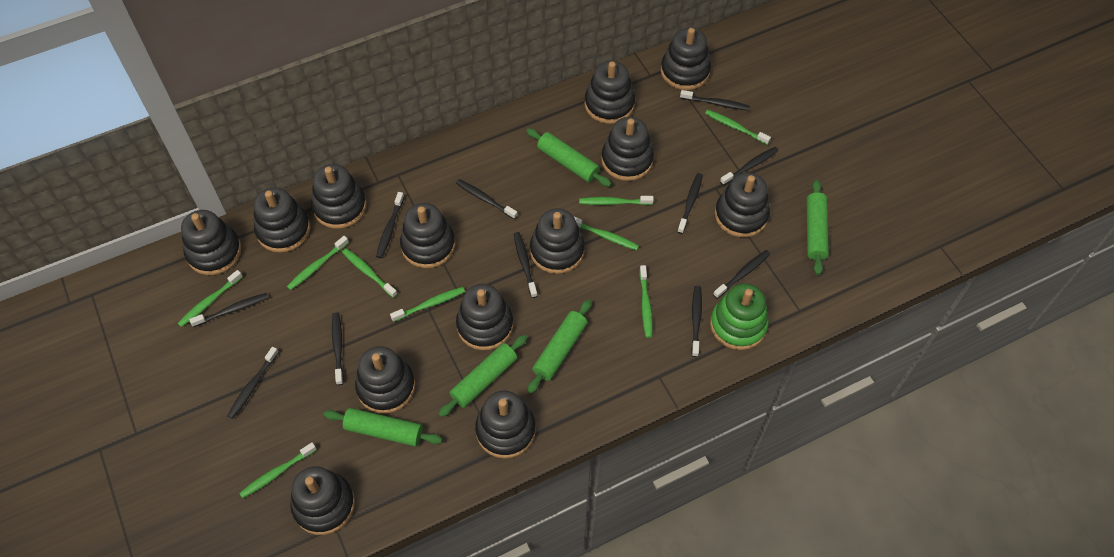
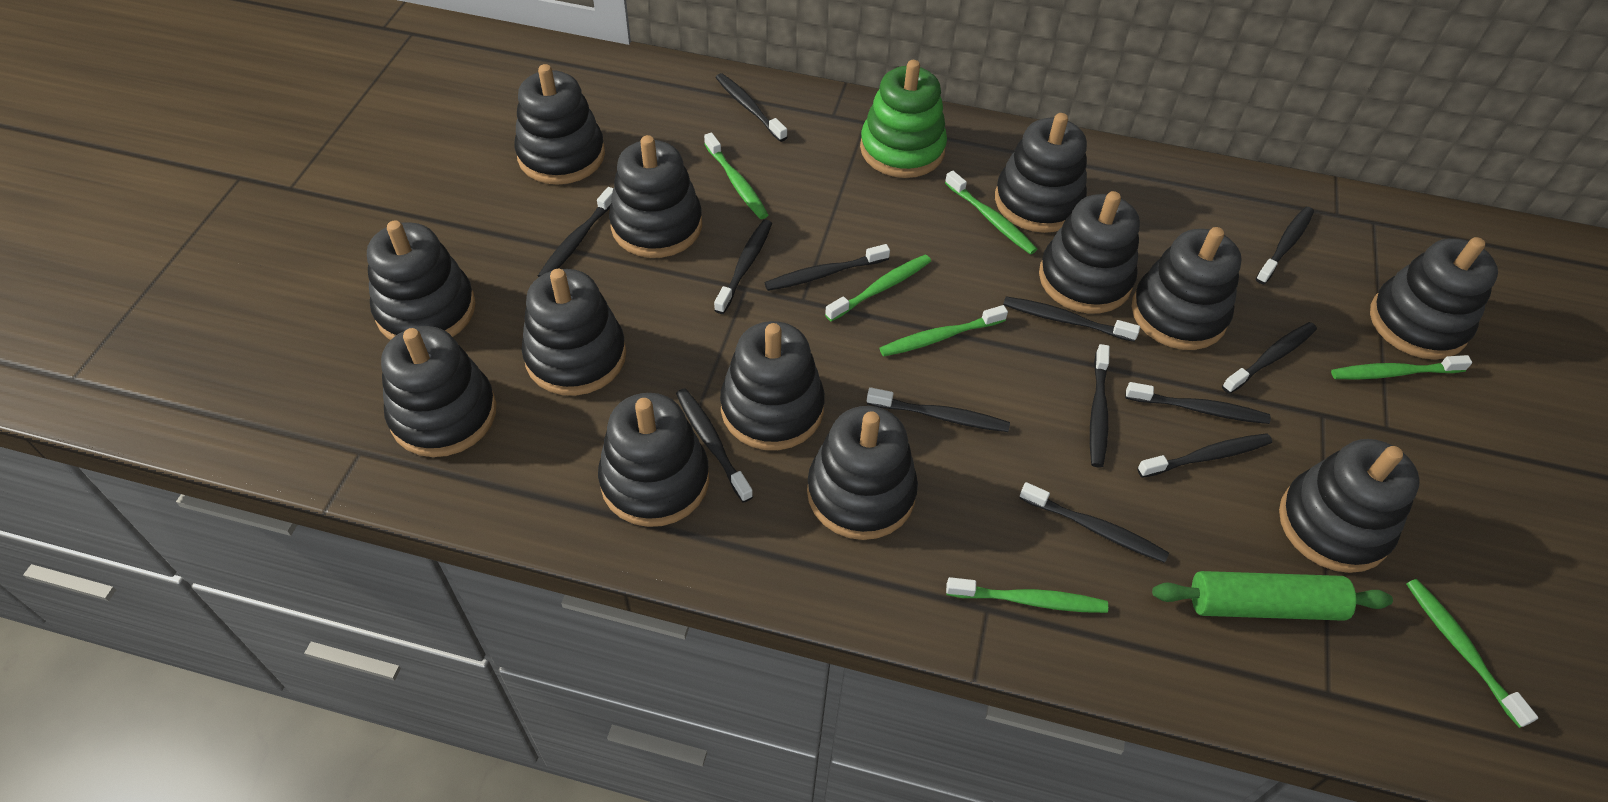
black toothbrush: 11 -> 13
green rolling pin: 5 -> 1
green toothbrush: 9 -> 7

